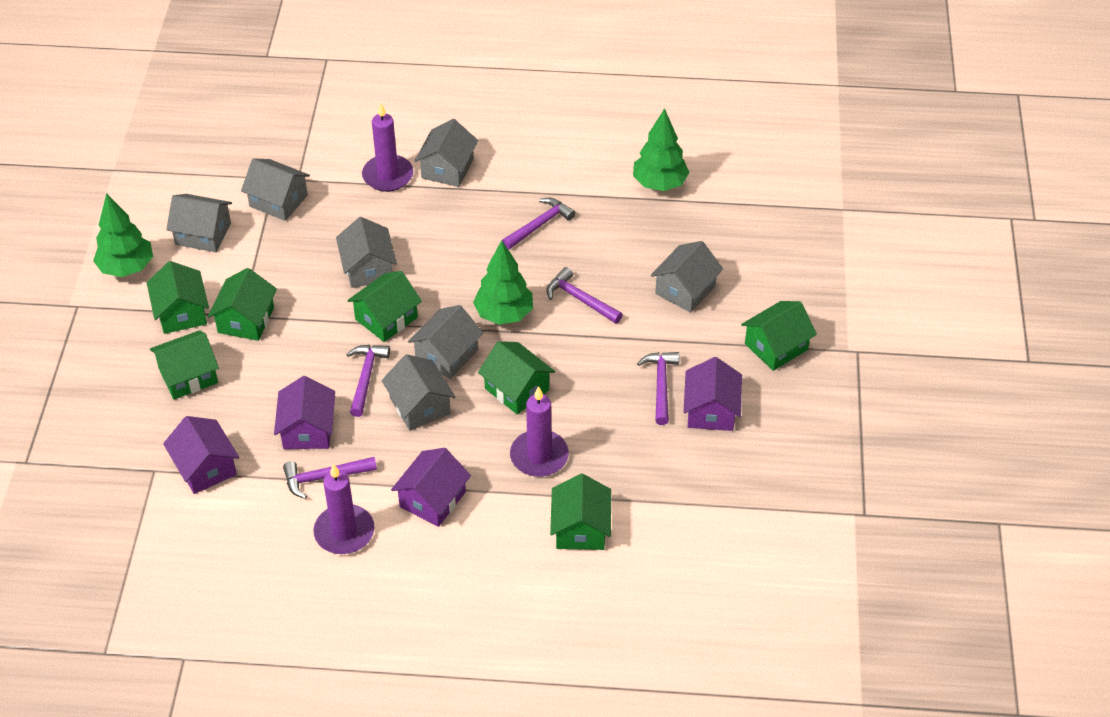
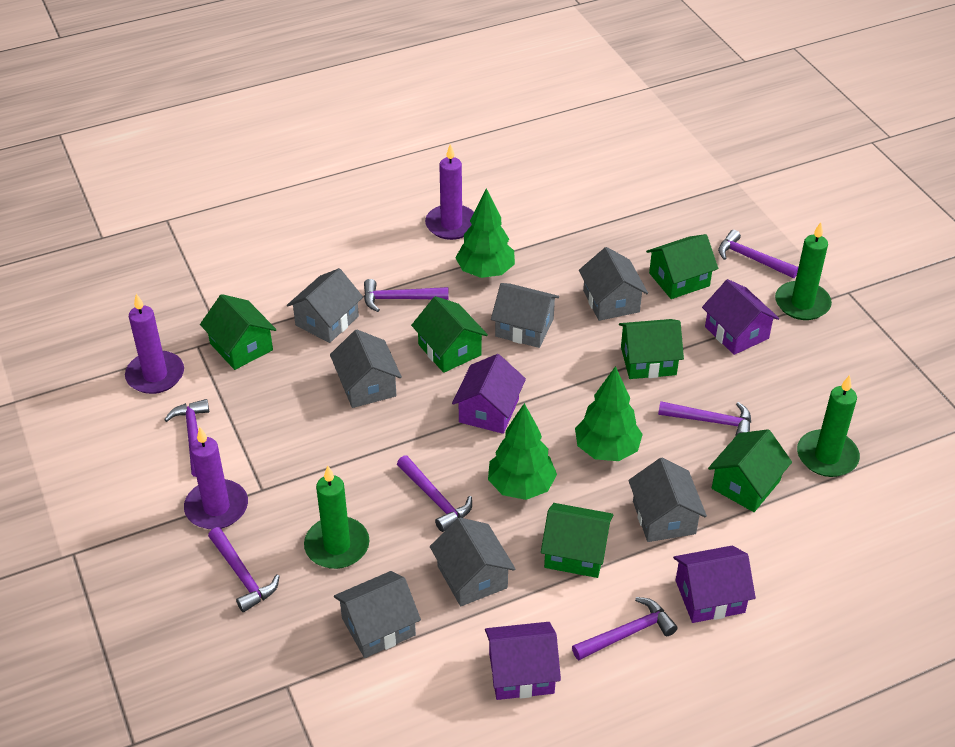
green candle: 0 -> 3
green house: 7 -> 6
purple hammer: 5 -> 7

